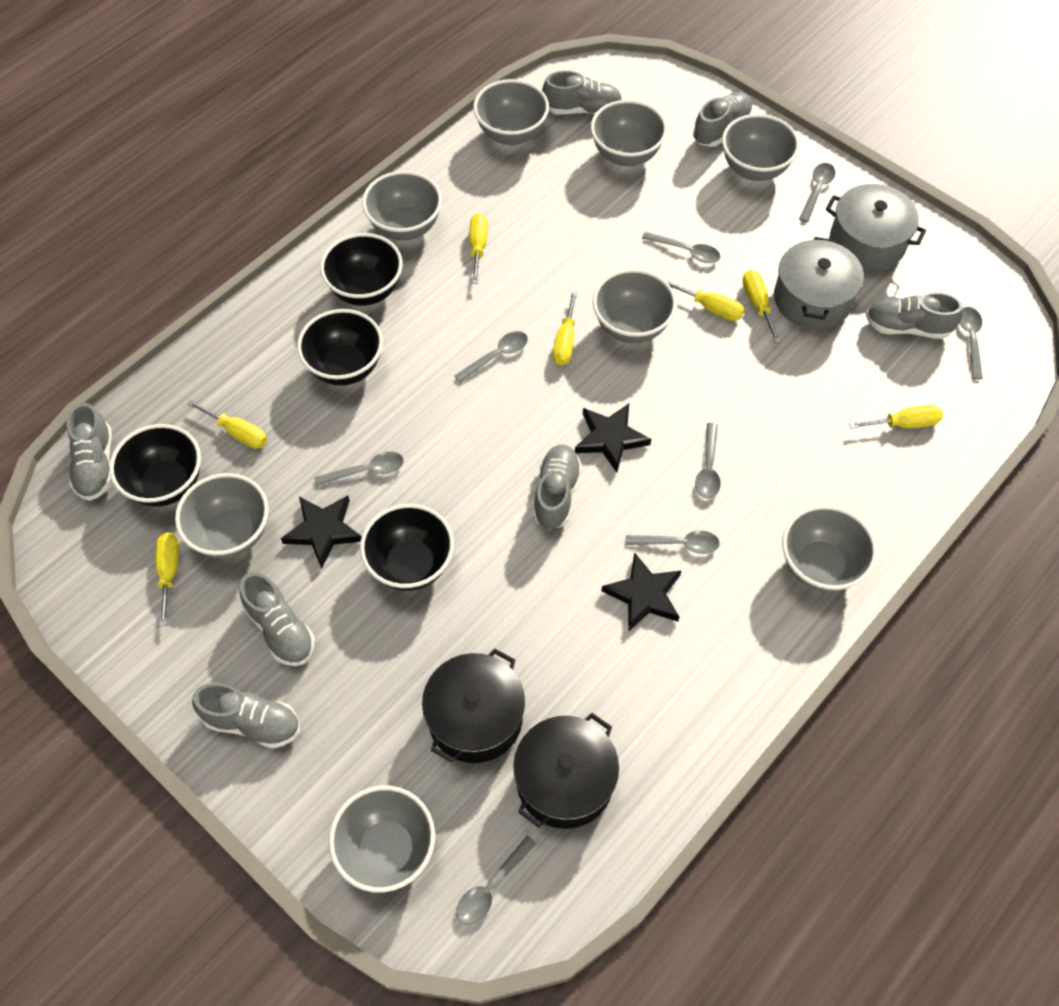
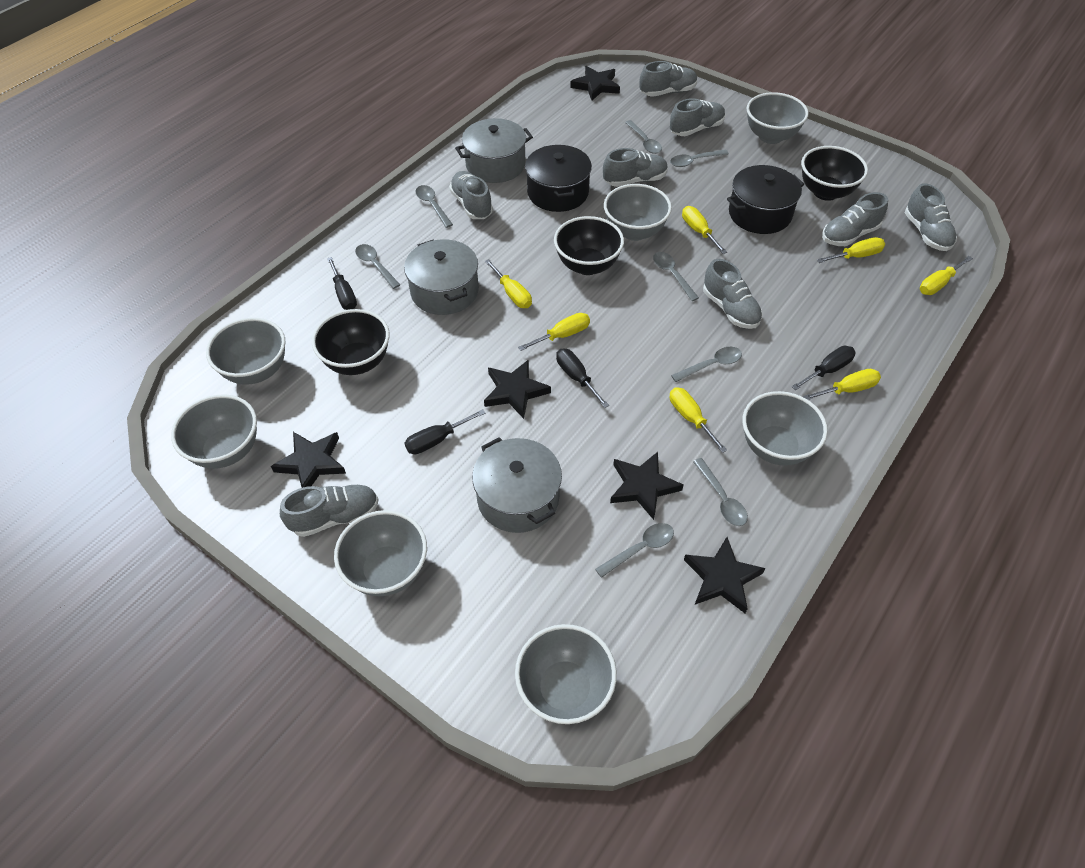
black bowl: 4 -> 3
black screwdriver: 0 -> 4
black star: 3 -> 5
grey bowl: 8 -> 7
grey pot: 2 -> 3
grey shoe: 7 -> 8

